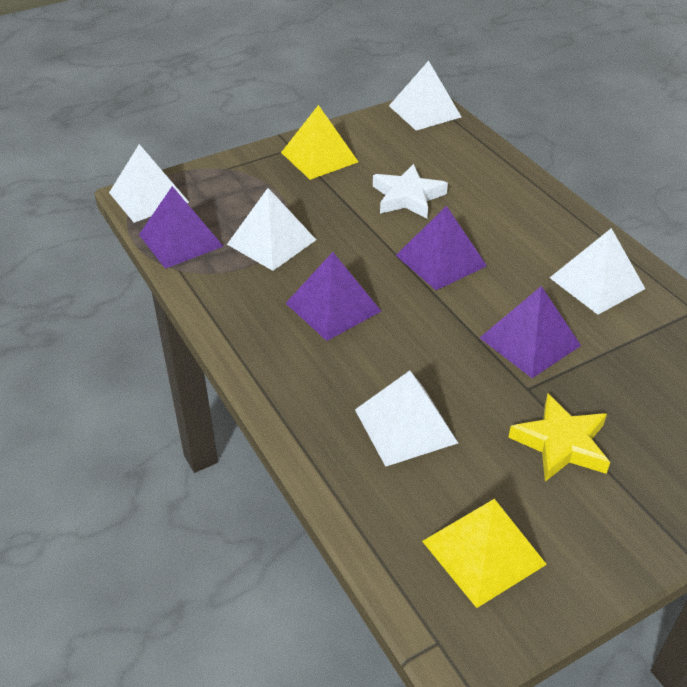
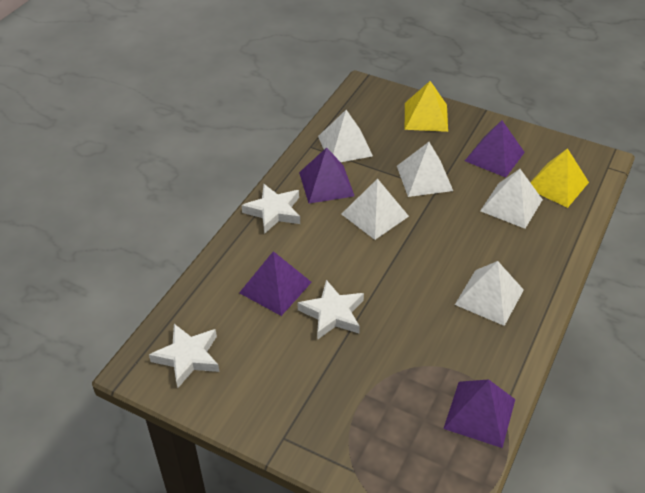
white star: 1 -> 3
yellow star: 1 -> 0

